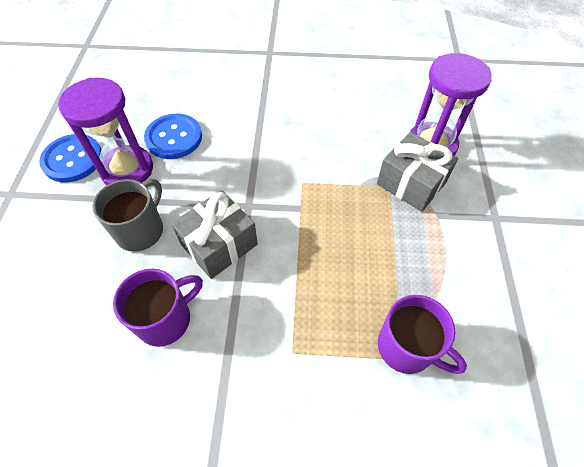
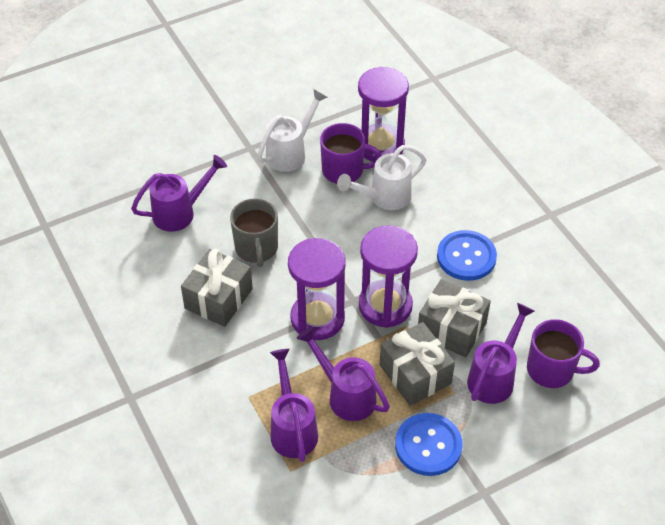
grey gift: 2 -> 3
purple hourglass: 2 -> 3
purple watering can: 0 -> 4
white watering can: 0 -> 2

